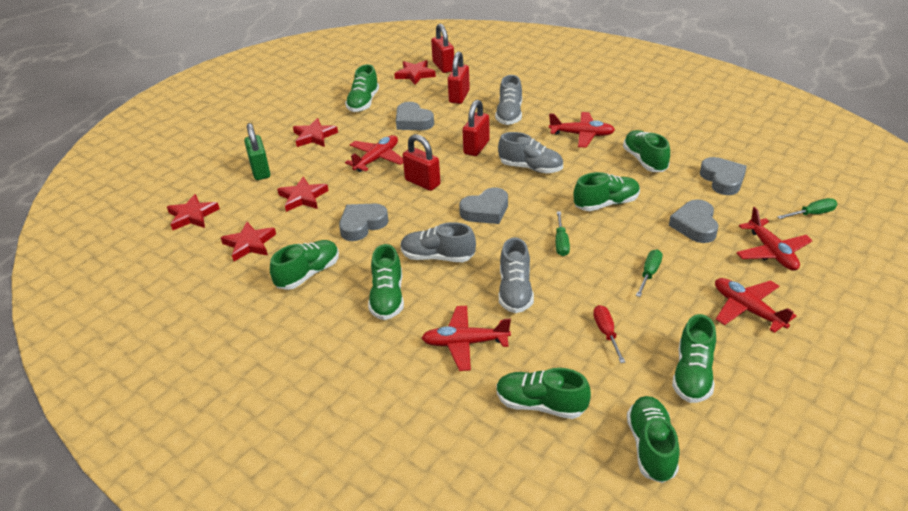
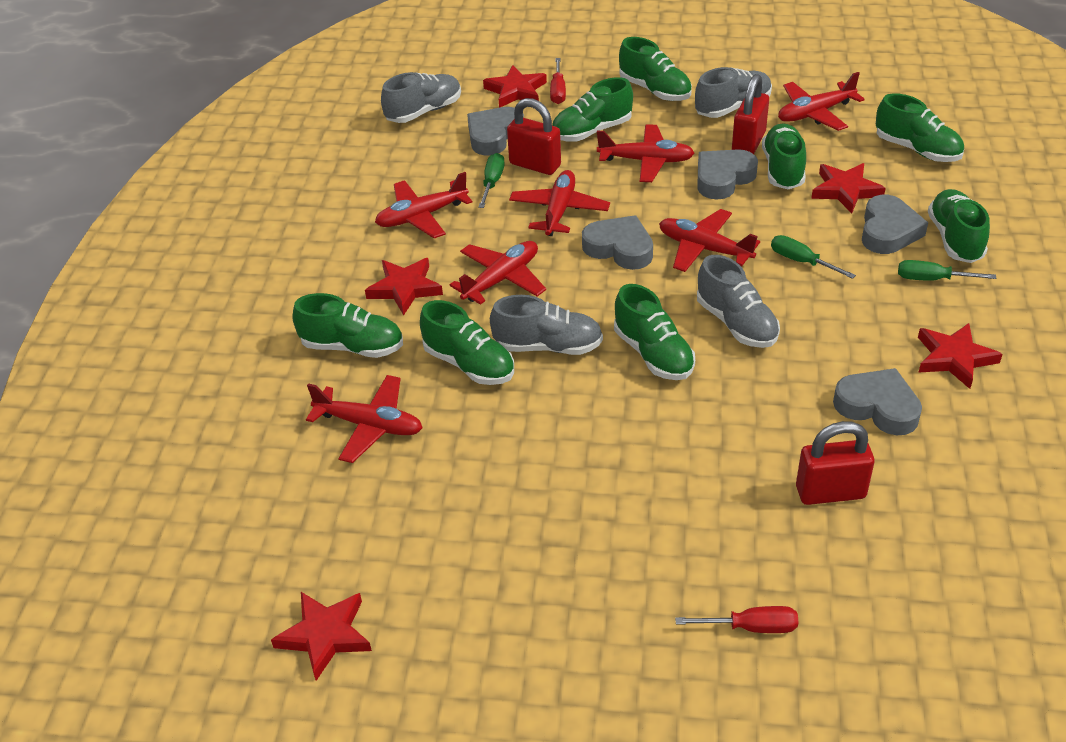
green padlock: 1 -> 0
red padlock: 4 -> 3
red plane: 5 -> 7
red screwdriver: 1 -> 2

